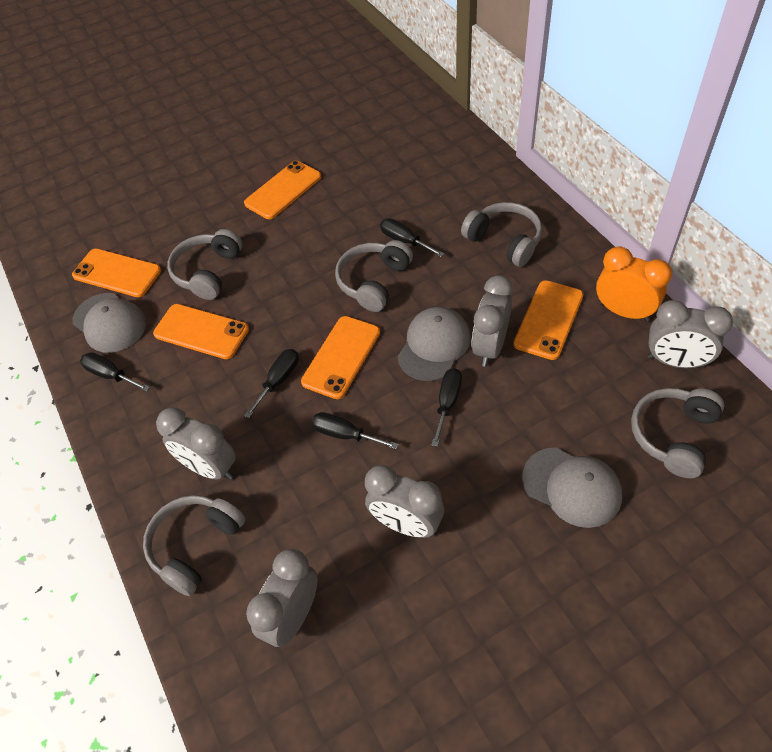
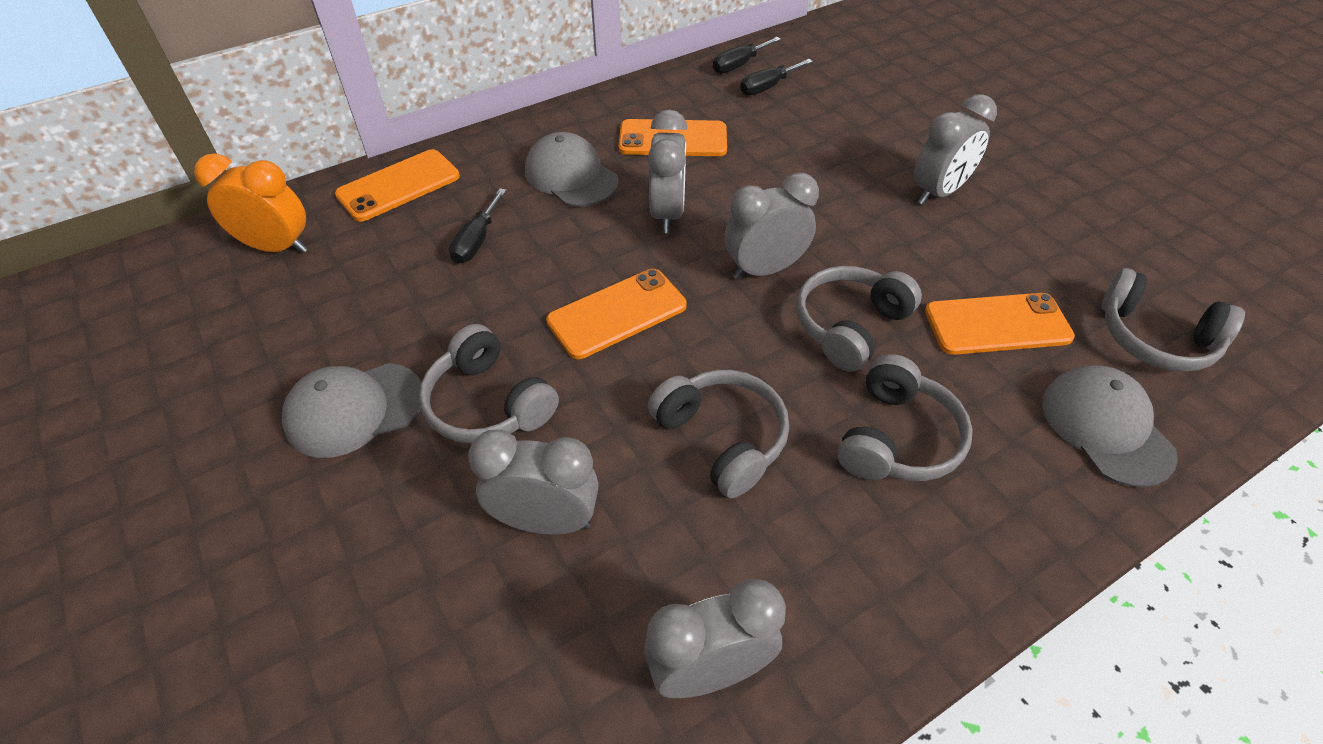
black screwdriver: 5 -> 3
orange phone: 5 -> 4

